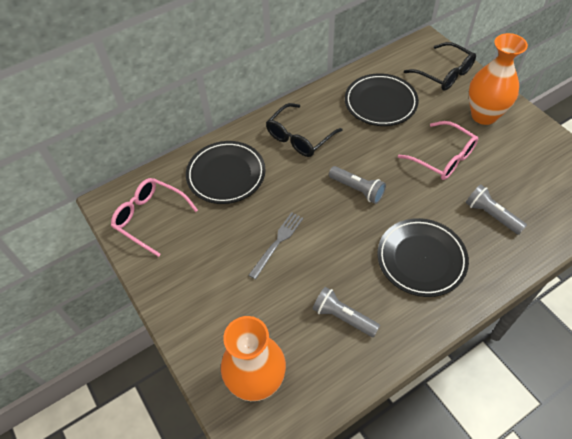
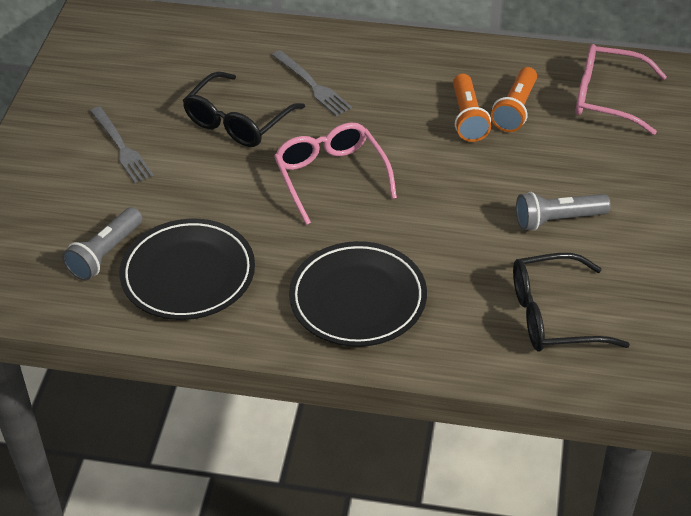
black plate: 3 -> 2
grey flashlight: 3 -> 2
grey fork: 1 -> 2
orange flashlight: 0 -> 2
orange vase: 2 -> 0

